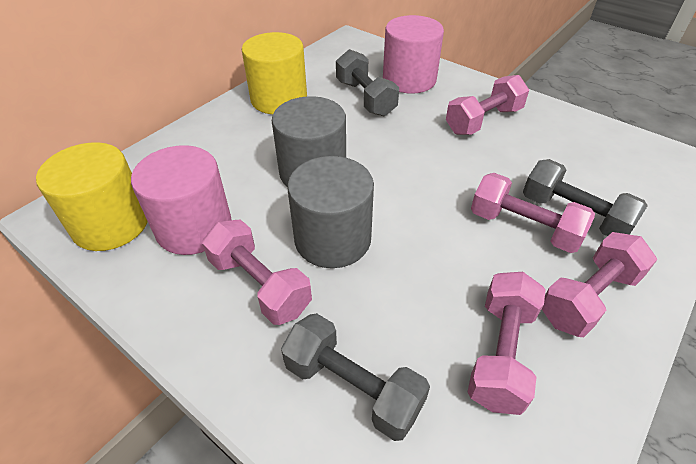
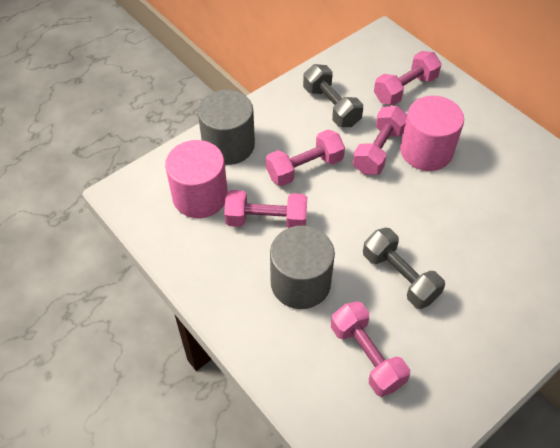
grey dumbbell: 3 -> 2
yellow cylinder: 2 -> 0

